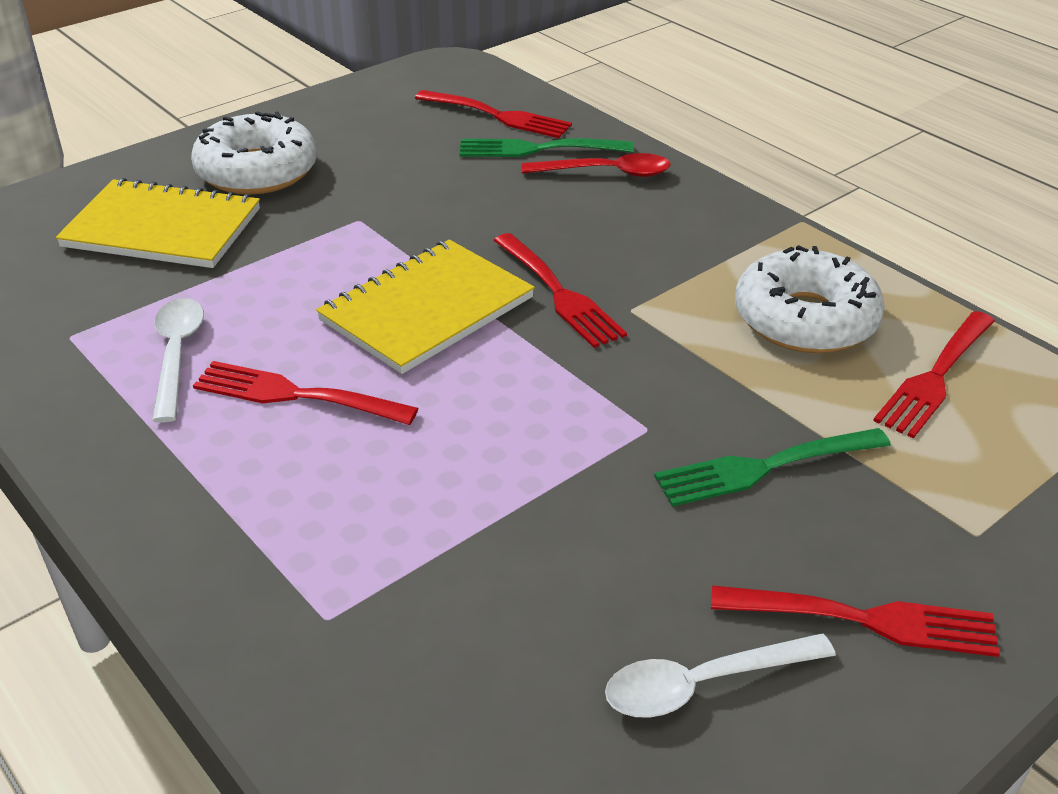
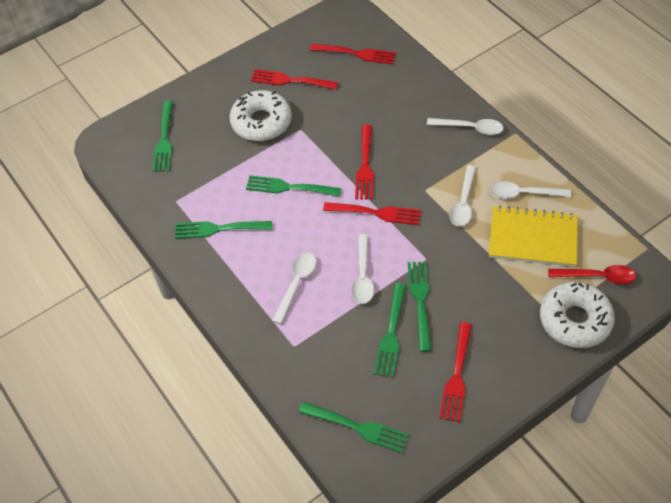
green fork: 2 -> 6
white spoon: 2 -> 5
yellow notebook: 2 -> 1

